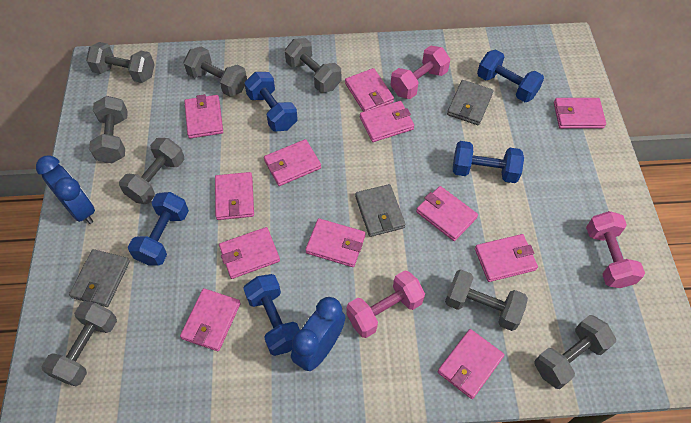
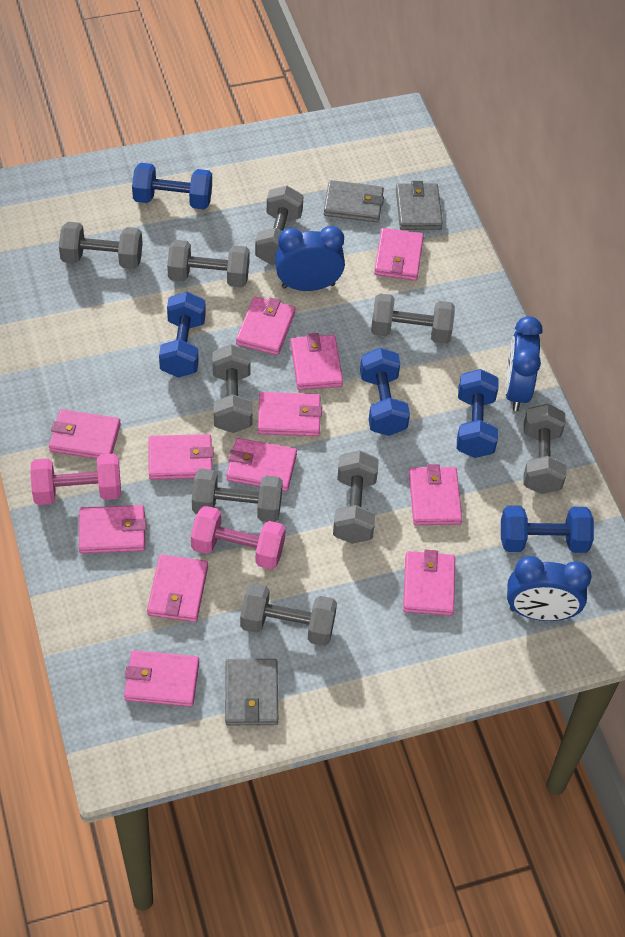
blue clock: 2 -> 3
grey dumbbell: 8 -> 9
pink dumbbell: 3 -> 2

